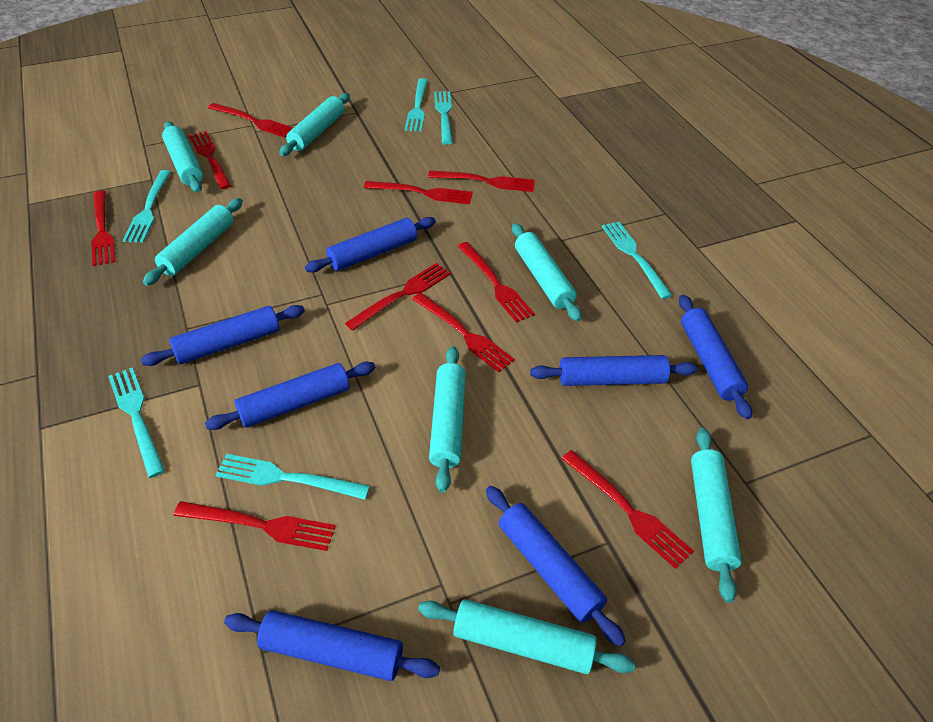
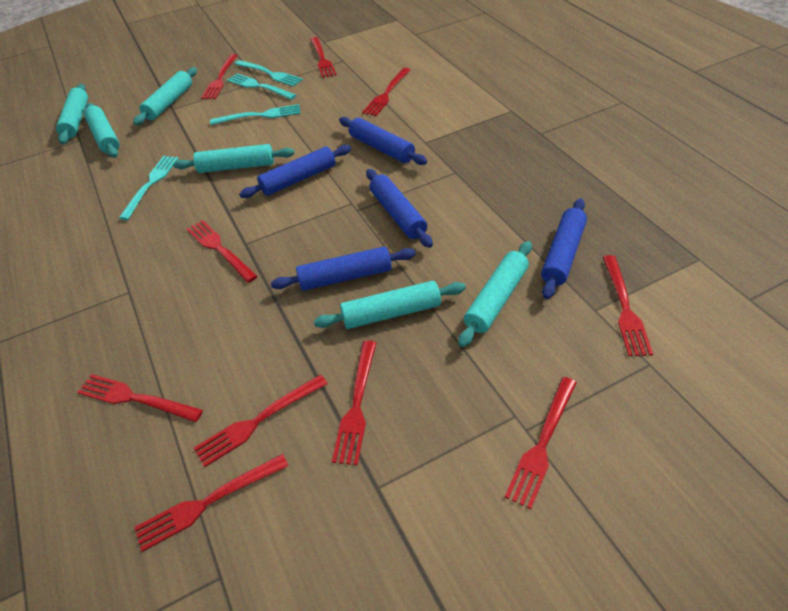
blue rolling pin: 7 -> 5
turquoise fork: 6 -> 4
turquoise rolling pin: 7 -> 6

